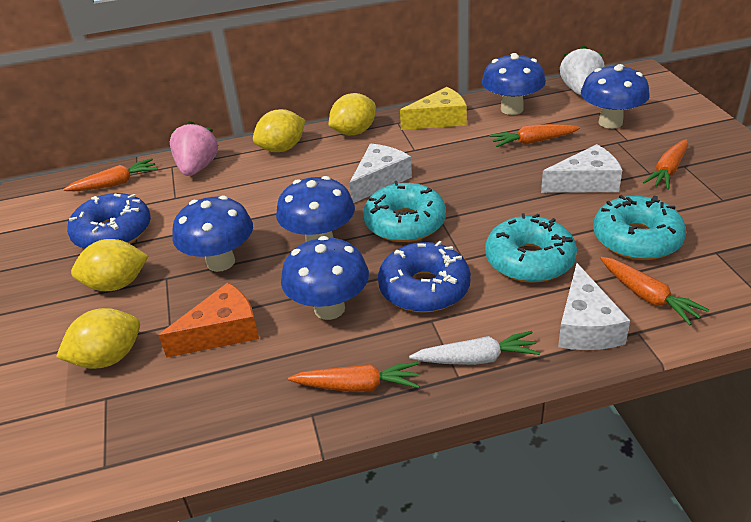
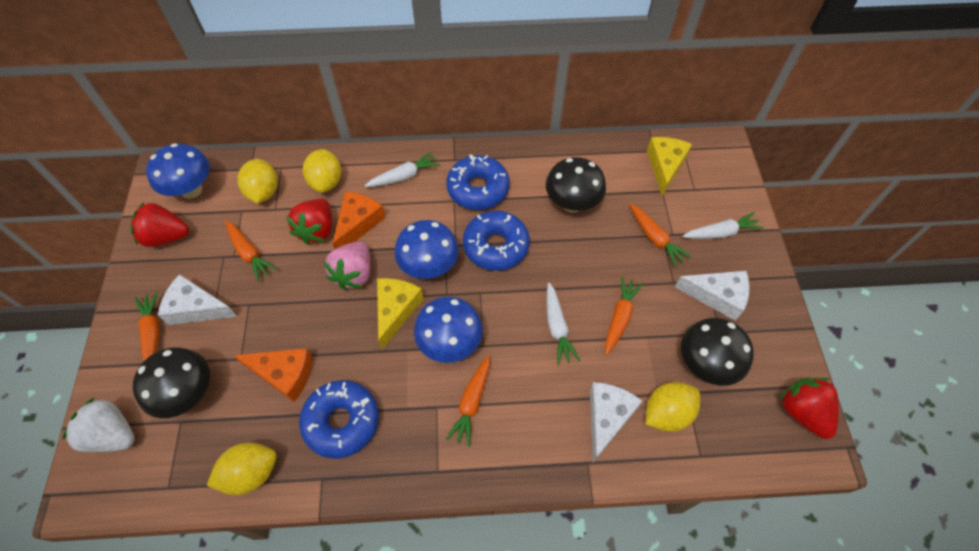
black mushroom: 0 -> 3
blue donut: 2 -> 3
blue mushroom: 5 -> 3
orange cheese: 1 -> 2
red strawberry: 0 -> 3
turquoise donut: 3 -> 0
white carrot: 1 -> 3
yellow cheese: 1 -> 2

